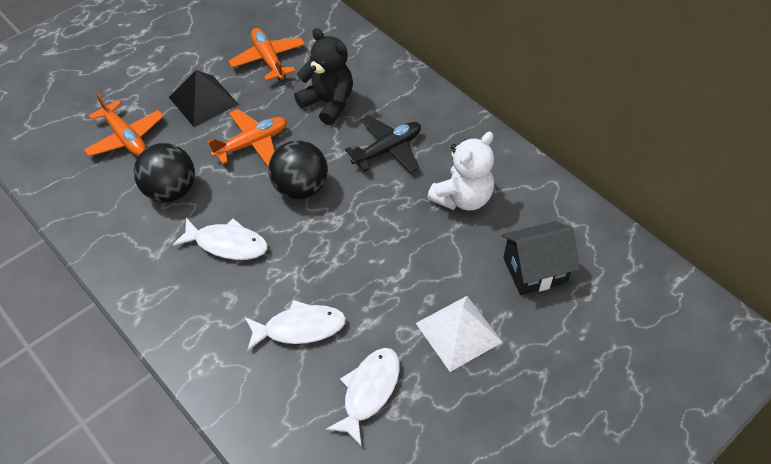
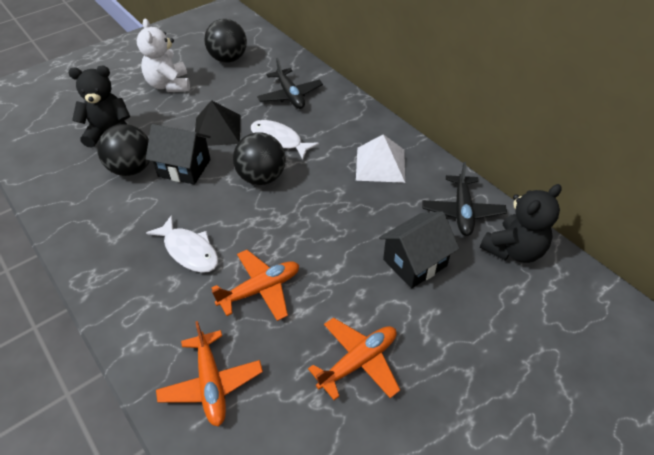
black ball: 2 -> 3
black house: 1 -> 2
black plane: 1 -> 2
black teddy bear: 1 -> 2
white fish: 3 -> 2

